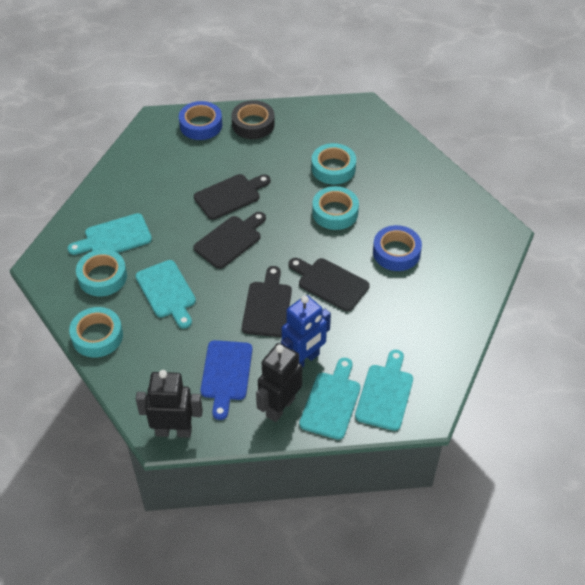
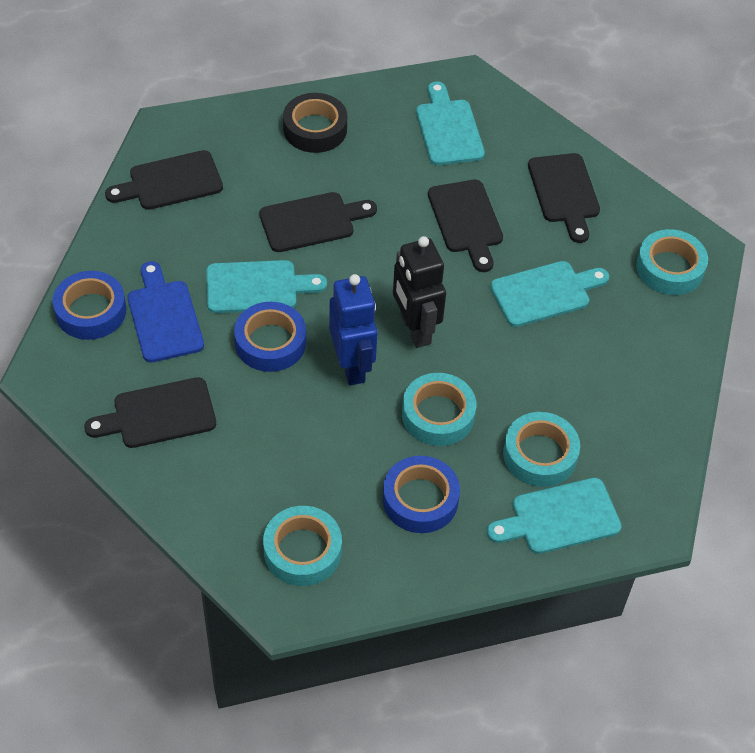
black cutting board: 4 -> 5
black robot: 2 -> 1
blue tape: 2 -> 3

